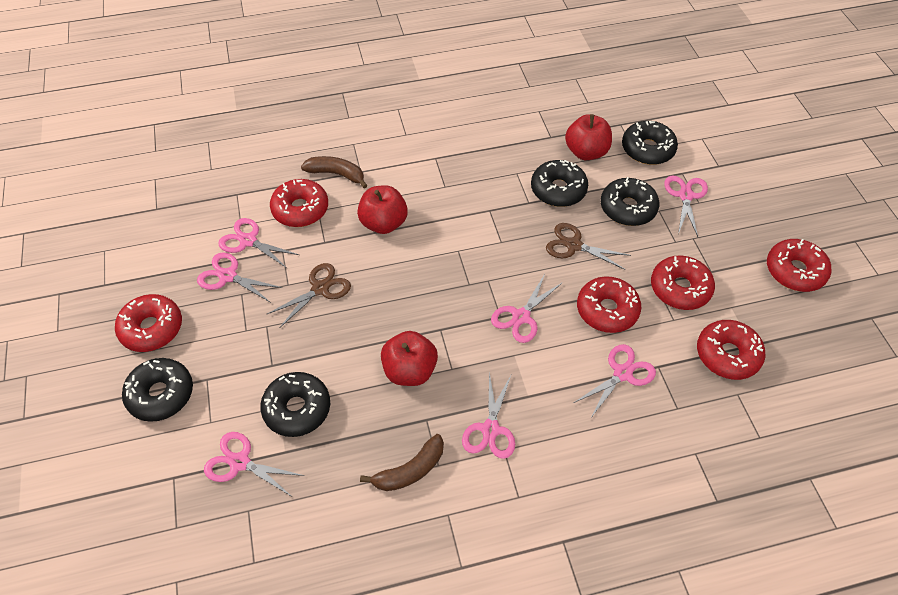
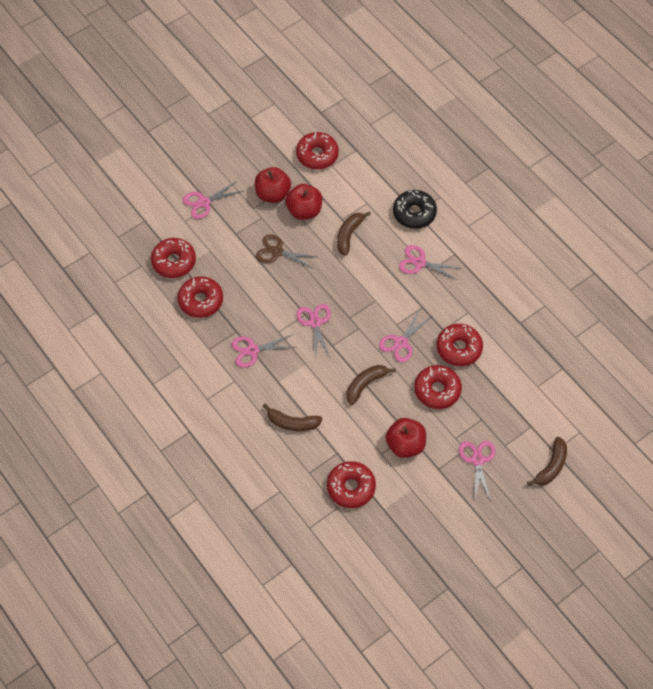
black donut: 5 -> 1
brown banana: 2 -> 4
brown scissors: 2 -> 1
pink scissors: 7 -> 6

